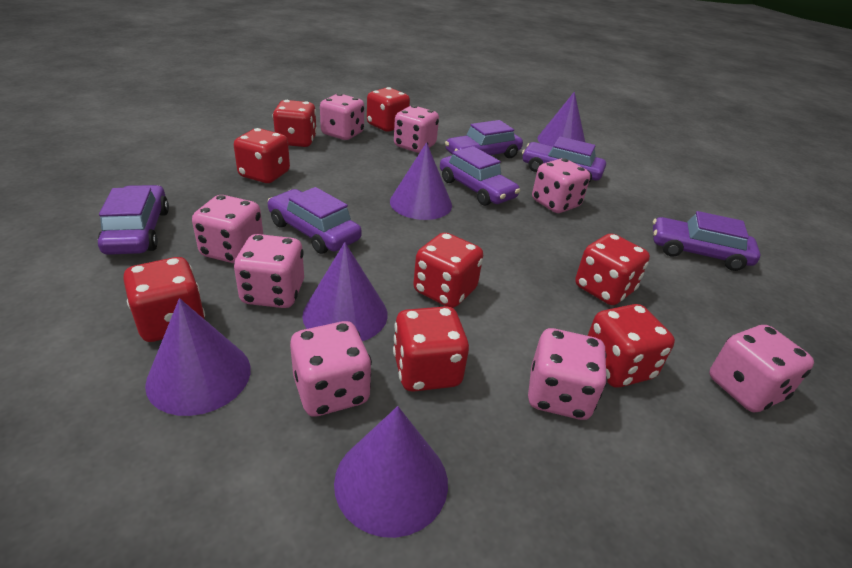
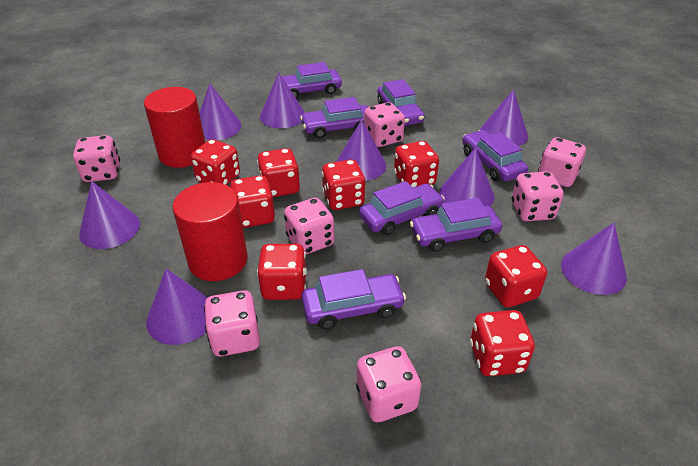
pink dice: 8 -> 7
purple car: 6 -> 7
purple cone: 5 -> 8
red cylinder: 0 -> 2

